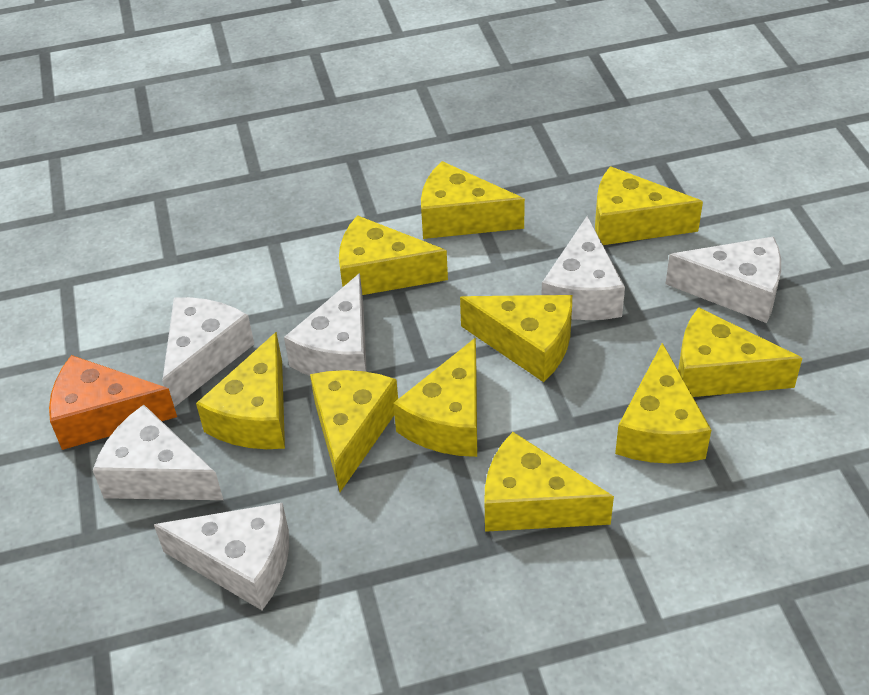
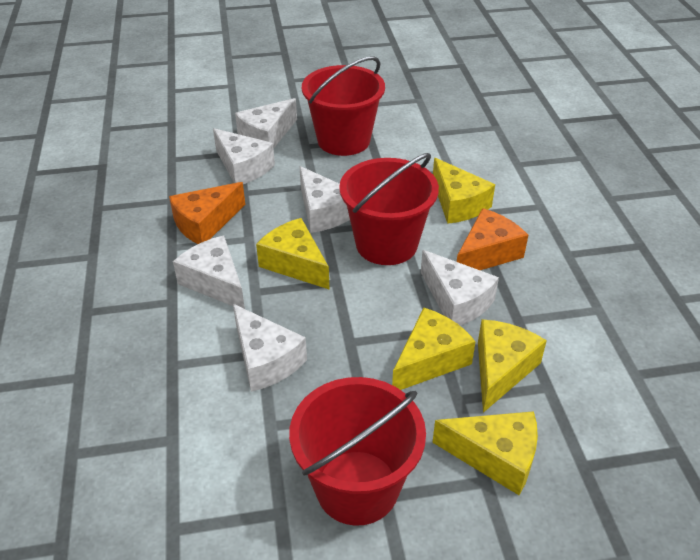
orange cheese: 1 -> 2
red bucket: 0 -> 3
yellow cheese: 10 -> 5

